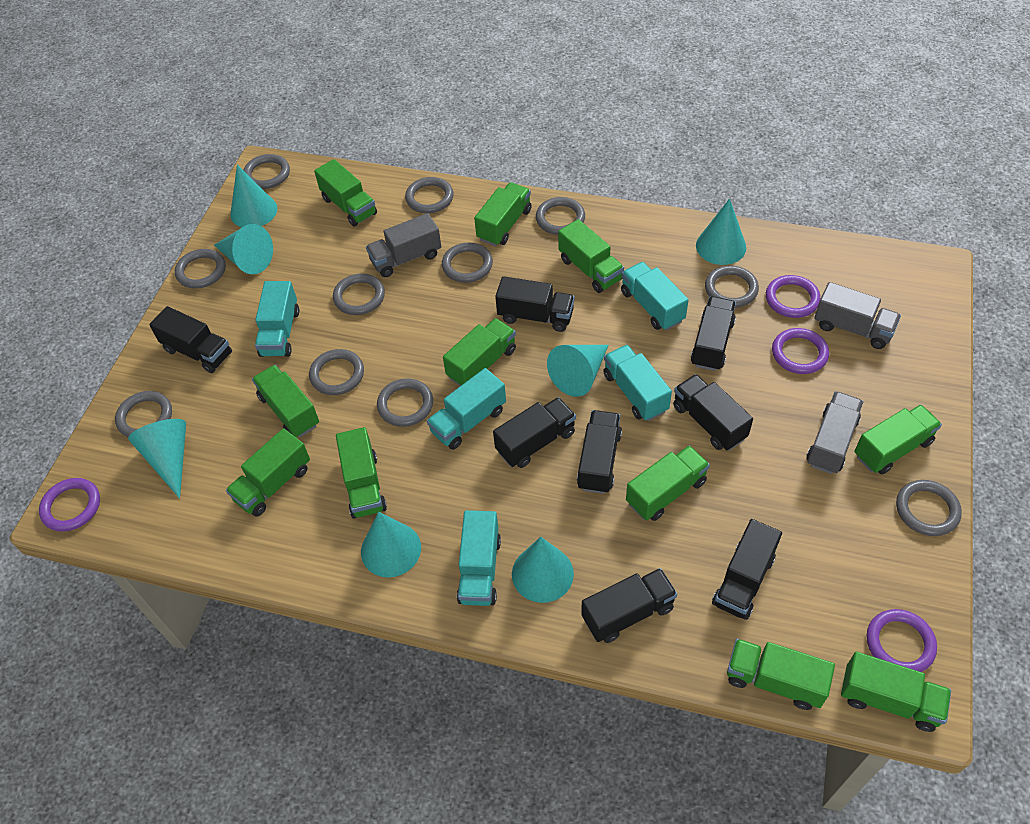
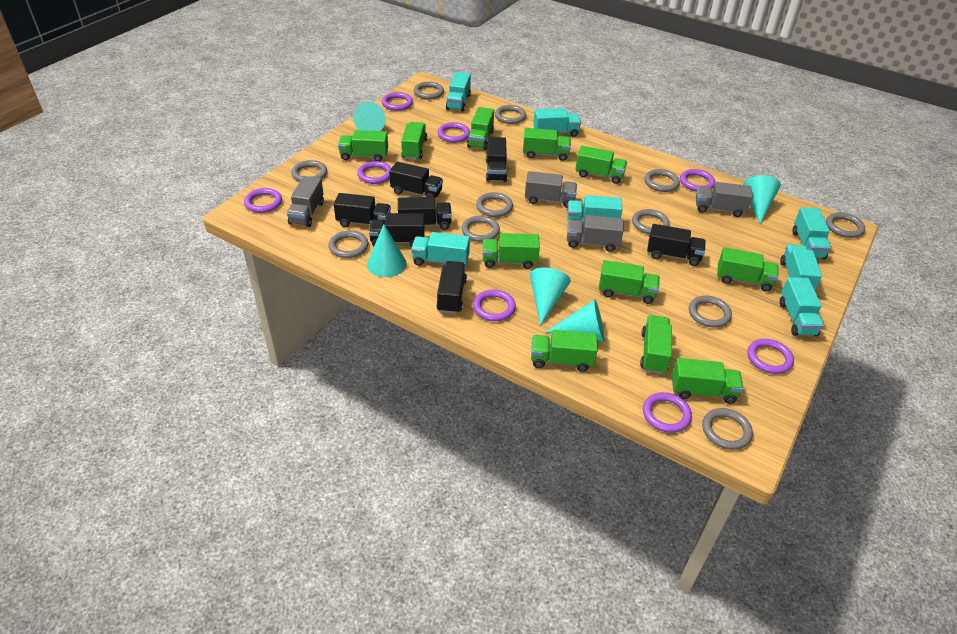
black truck: 8 -> 7
grey truck: 3 -> 4
purple ring: 4 -> 8
turquoise cone: 7 -> 5
turquoise truck: 5 -> 7

